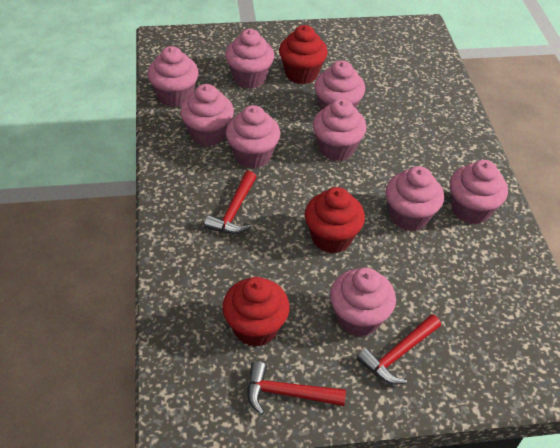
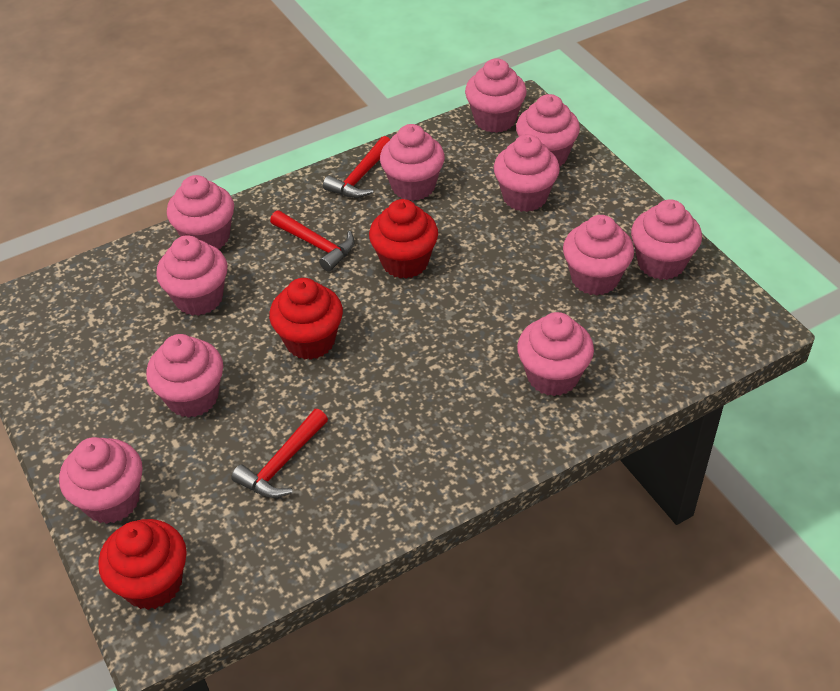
pink cupcake: 9 -> 11

